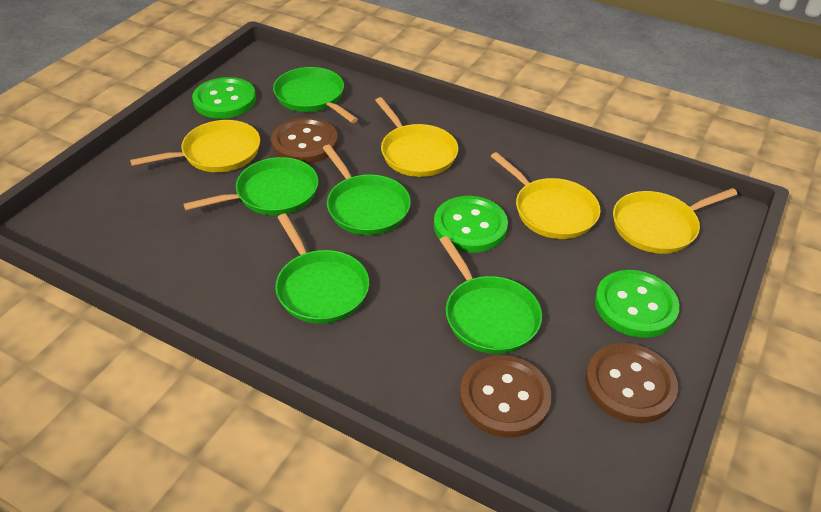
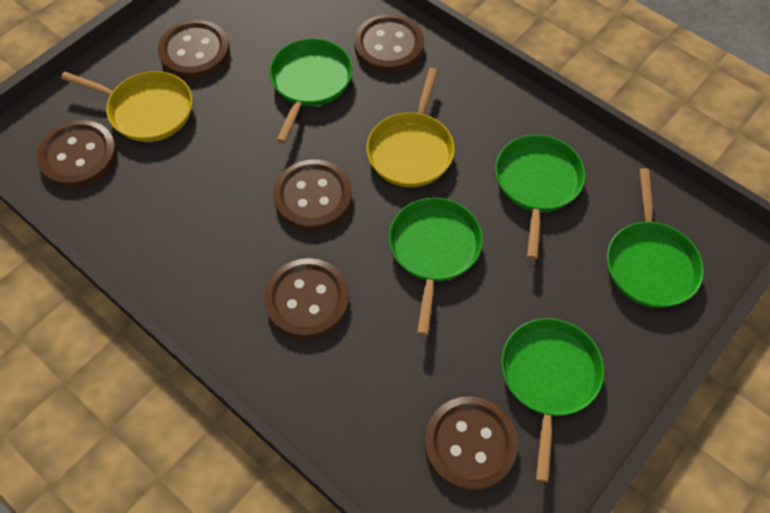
brown button: 3 -> 6
green button: 3 -> 0
yellow pan: 4 -> 2

